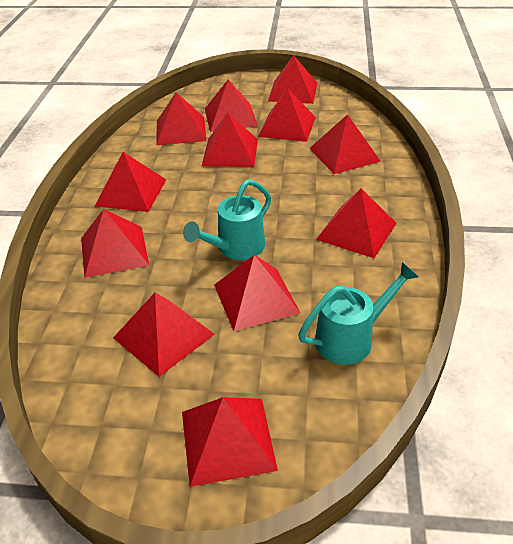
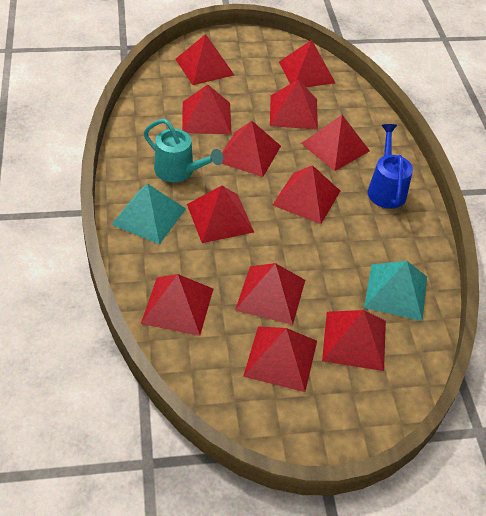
blue watering can: 0 -> 1
turquoise pyramid: 0 -> 2
turquoise watering can: 2 -> 1

